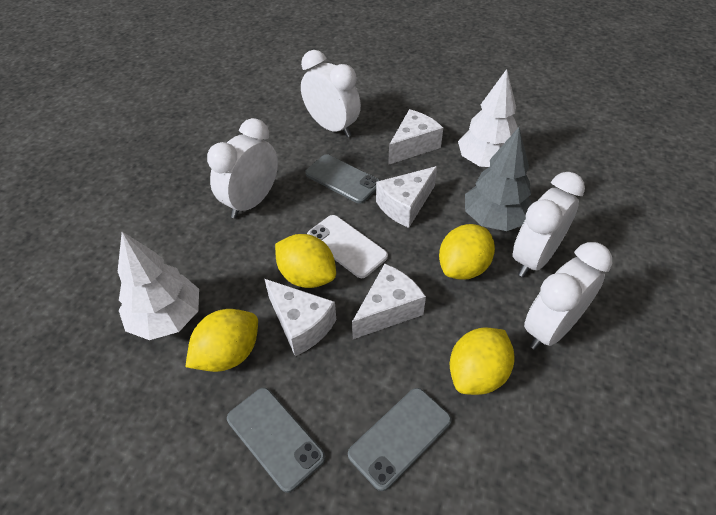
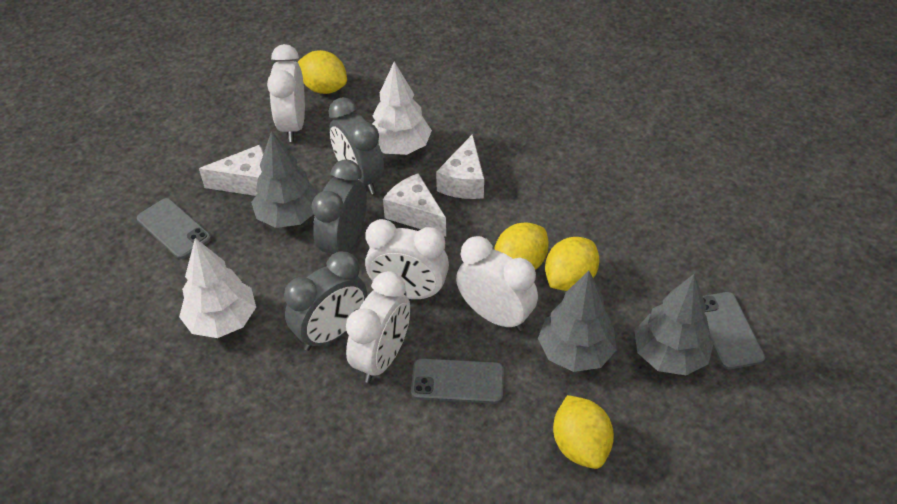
grey clock: 0 -> 3
grey tree: 1 -> 3
white cheese: 4 -> 3
white phone: 1 -> 0

